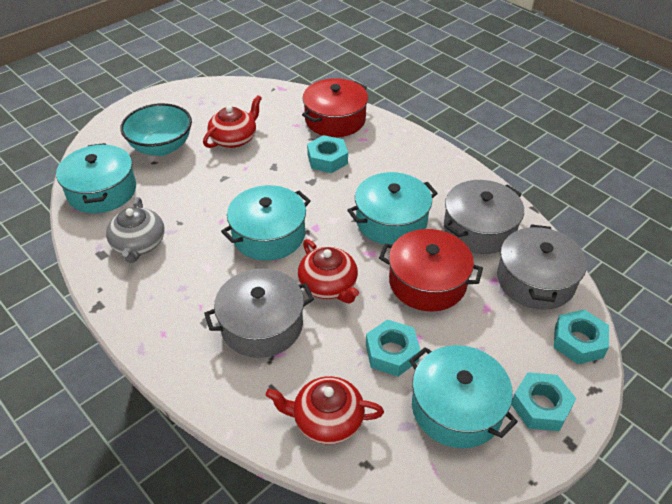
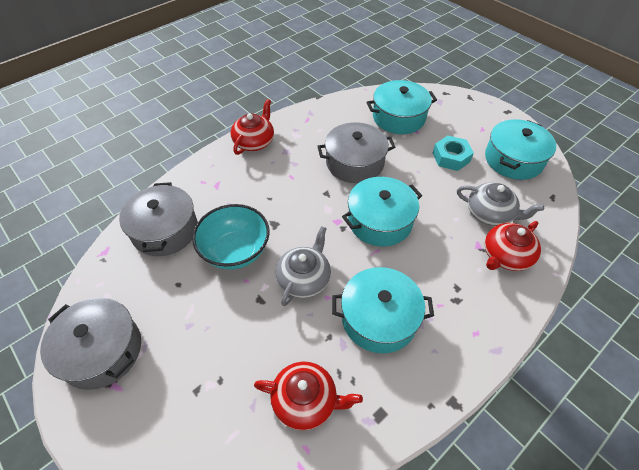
grey teapot: 1 -> 2
red pot: 2 -> 0
turquoise nut: 4 -> 1

